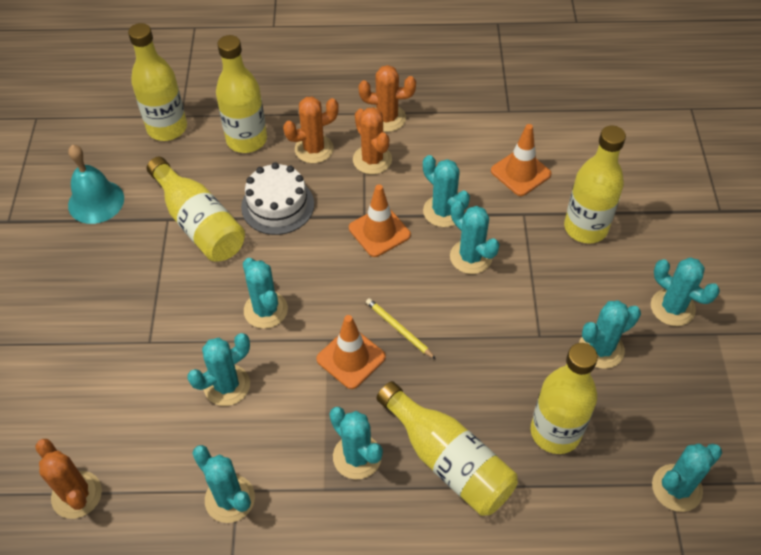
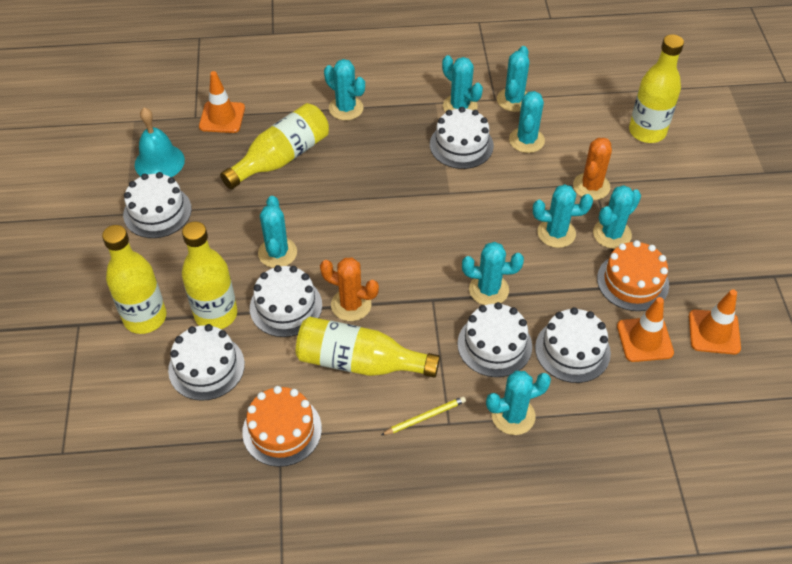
orange cactus: 4 -> 2
orange cake: 0 -> 2
white cake: 1 -> 6
yellow bottle: 6 -> 5

